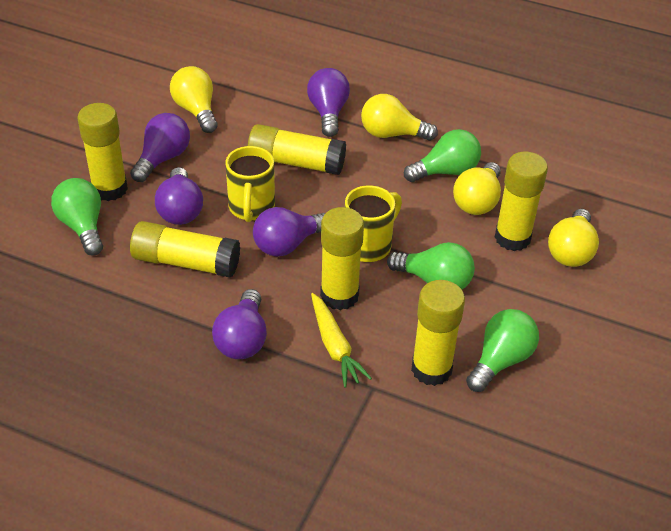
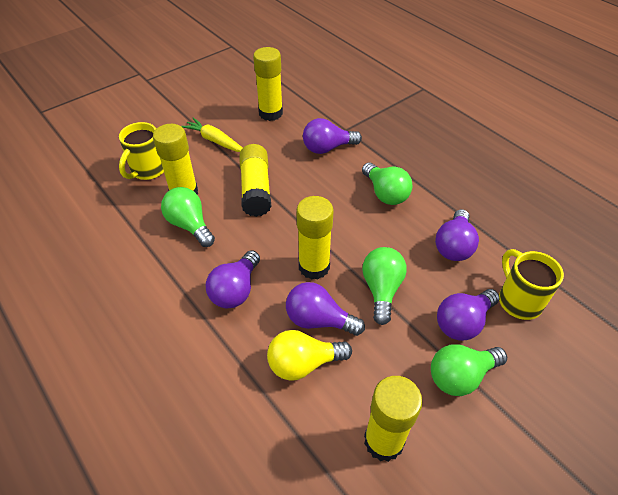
yellow glue stick: 6 -> 5
yellow light bulb: 4 -> 1

